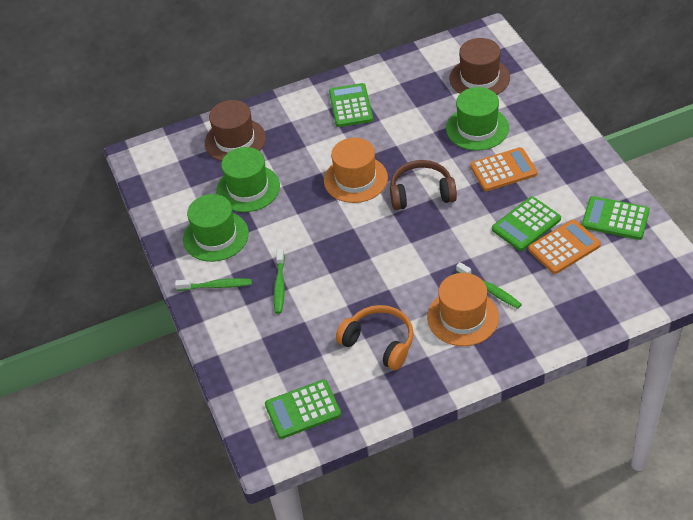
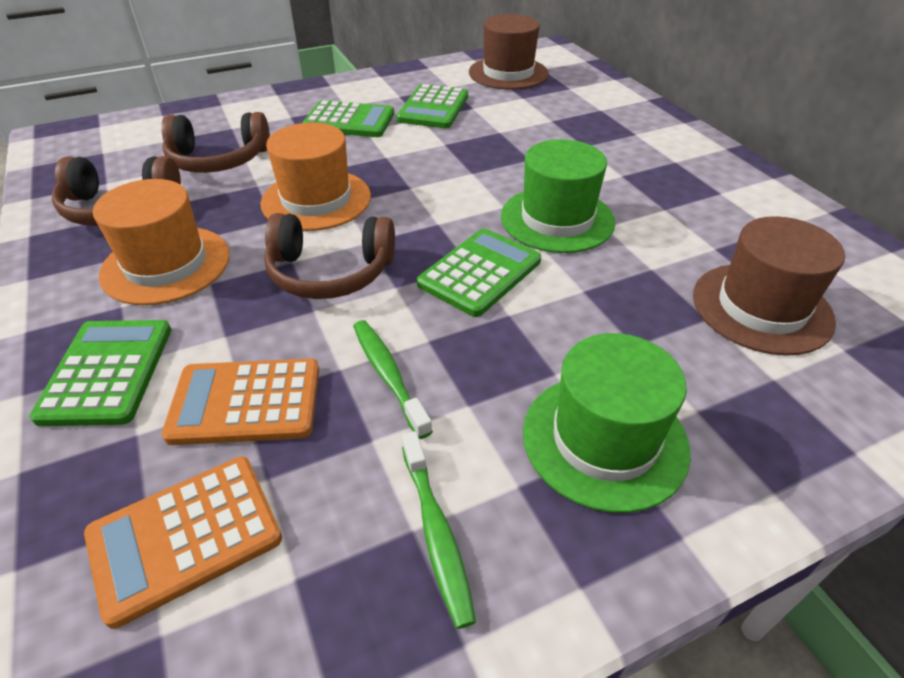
brown headphones: 1 -> 3
green hat: 3 -> 2
green toothbrush: 3 -> 2
orange headphones: 1 -> 0

